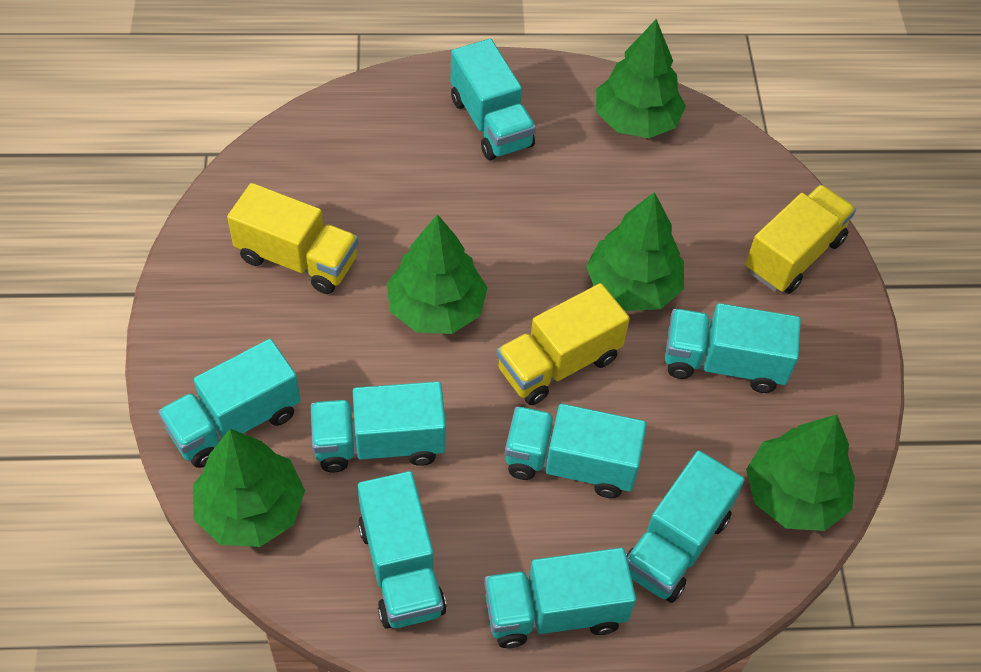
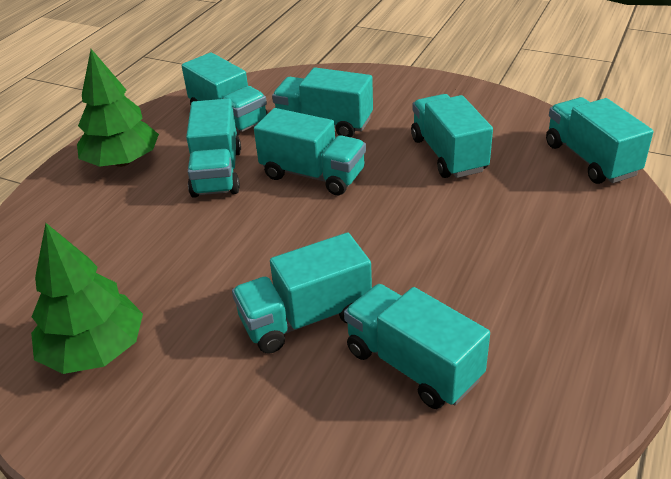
green tree: 5 -> 2
yellow truck: 3 -> 0

